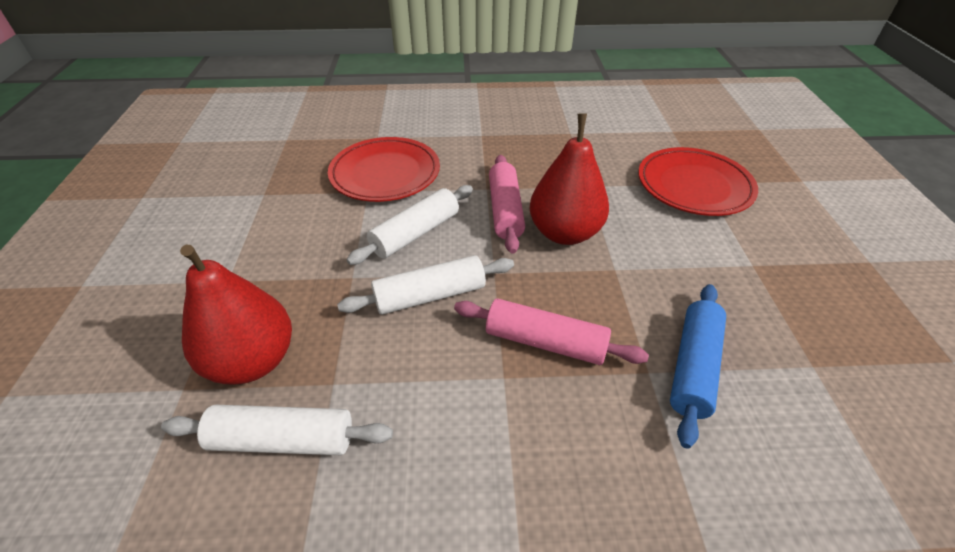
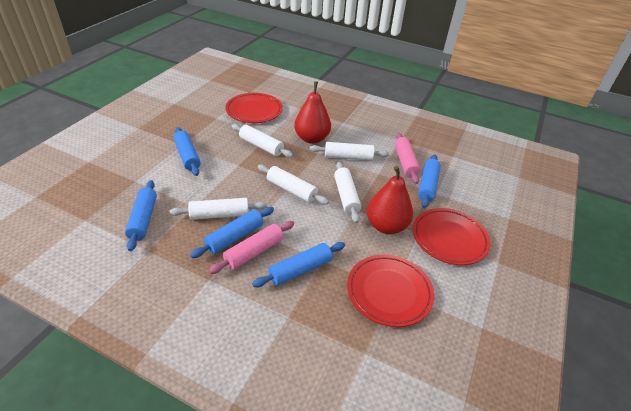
blue rolling pin: 1 -> 5
red plate: 2 -> 3
white rolling pin: 3 -> 5

